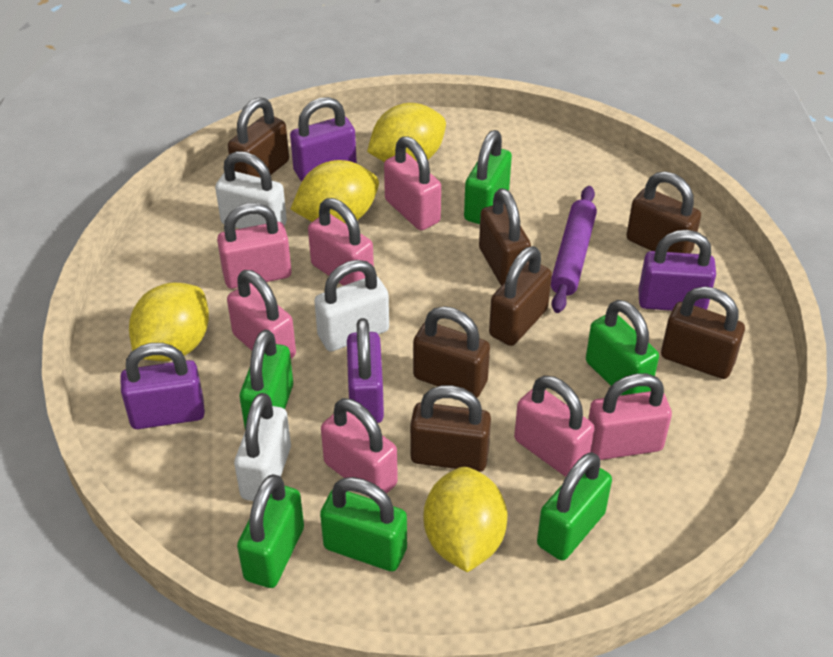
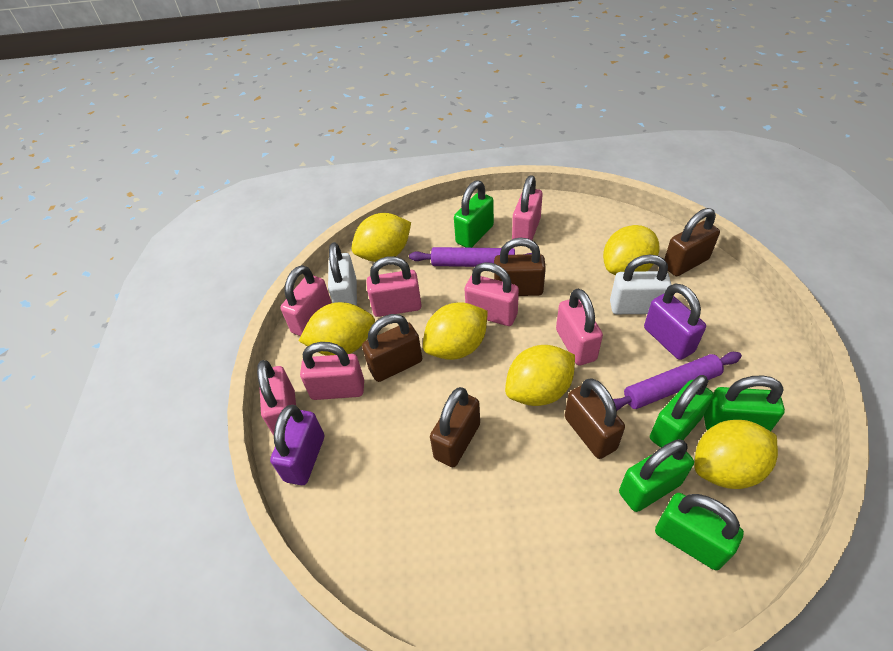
brown padlock: 7 -> 5
green padlock: 6 -> 5
purple padlock: 4 -> 2
purple rolling pin: 1 -> 2
white padlock: 3 -> 2
yellow lemon: 4 -> 6

